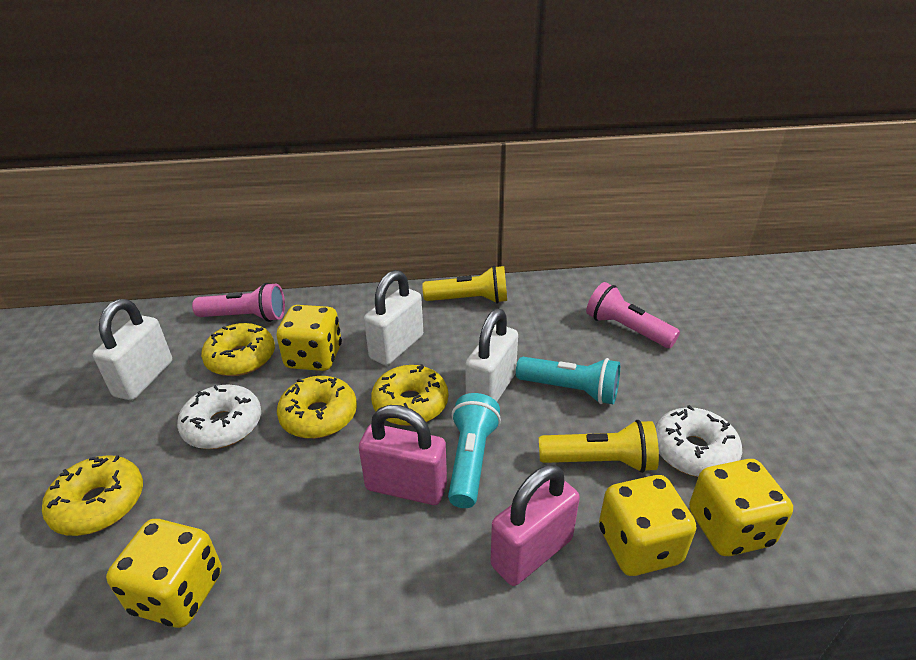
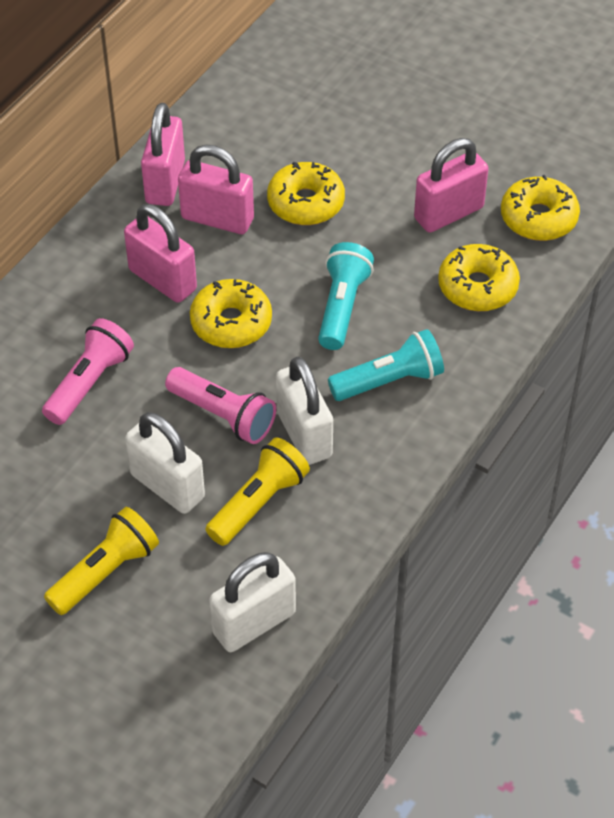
pink padlock: 2 -> 4
white donut: 2 -> 0
yellow dice: 4 -> 0

